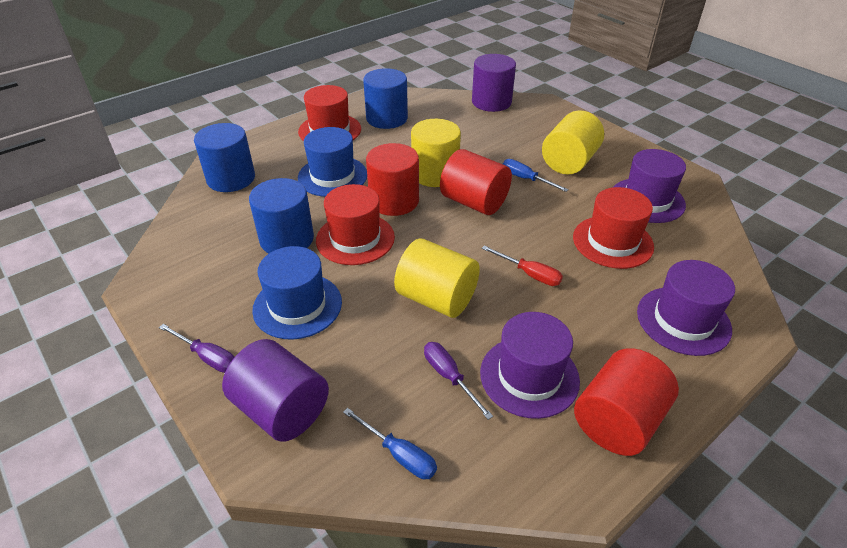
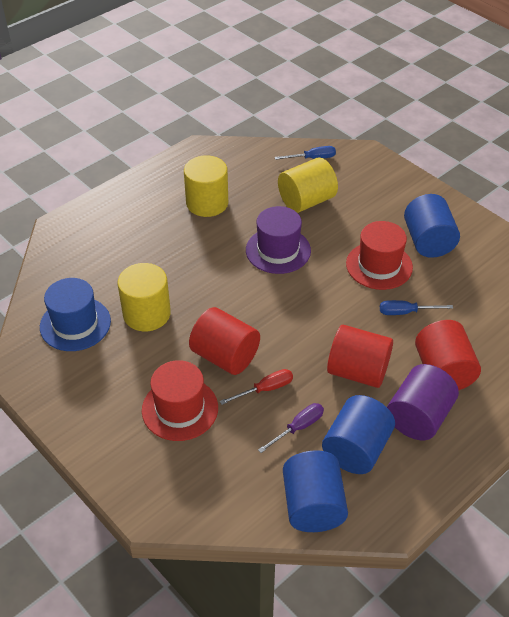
blue hat: 2 -> 1
purple cylinder: 2 -> 1
purple hat: 3 -> 1
purple screwdriver: 2 -> 1
red hat: 3 -> 2

